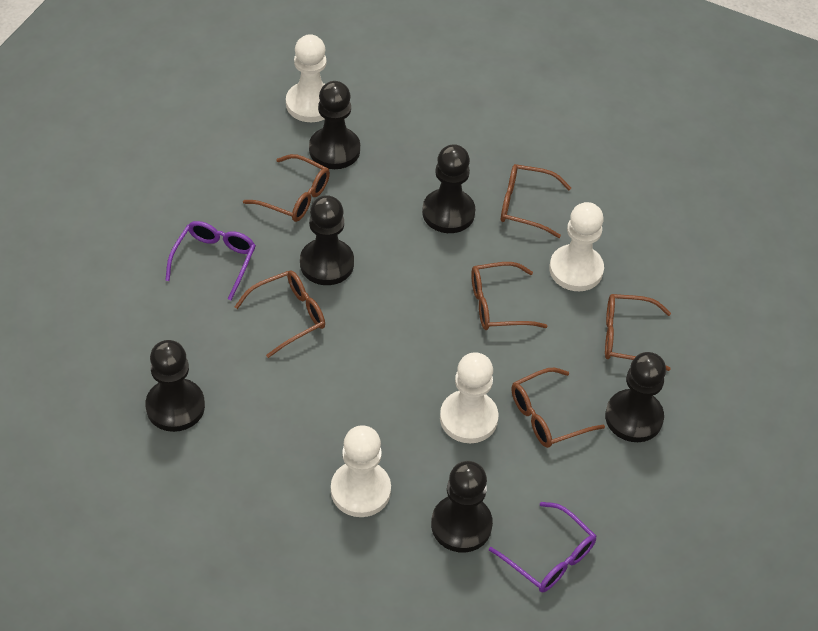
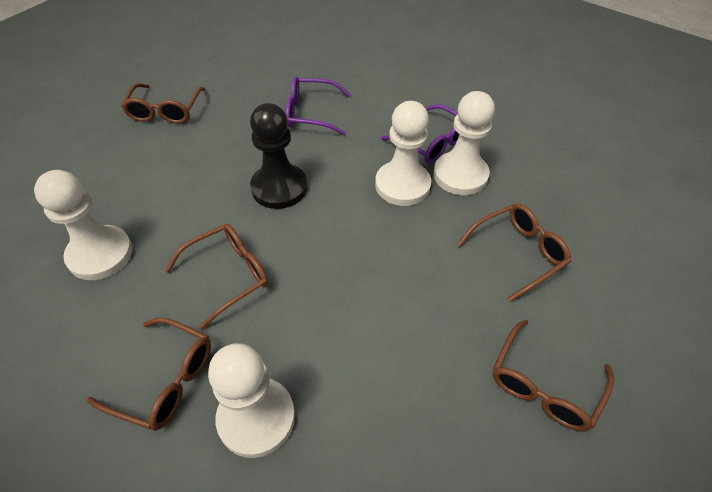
black pawn: 6 -> 1
brown glasses: 6 -> 5

